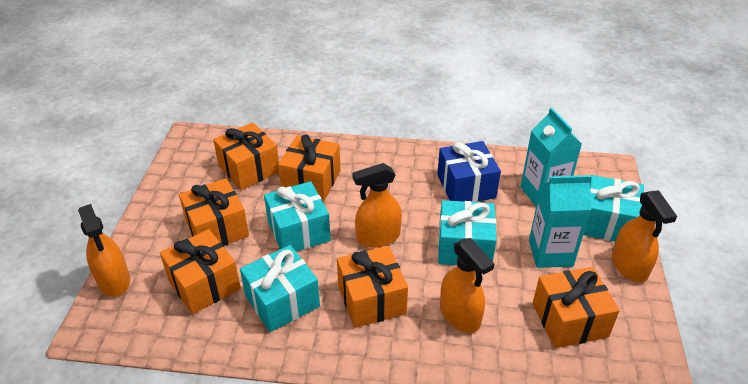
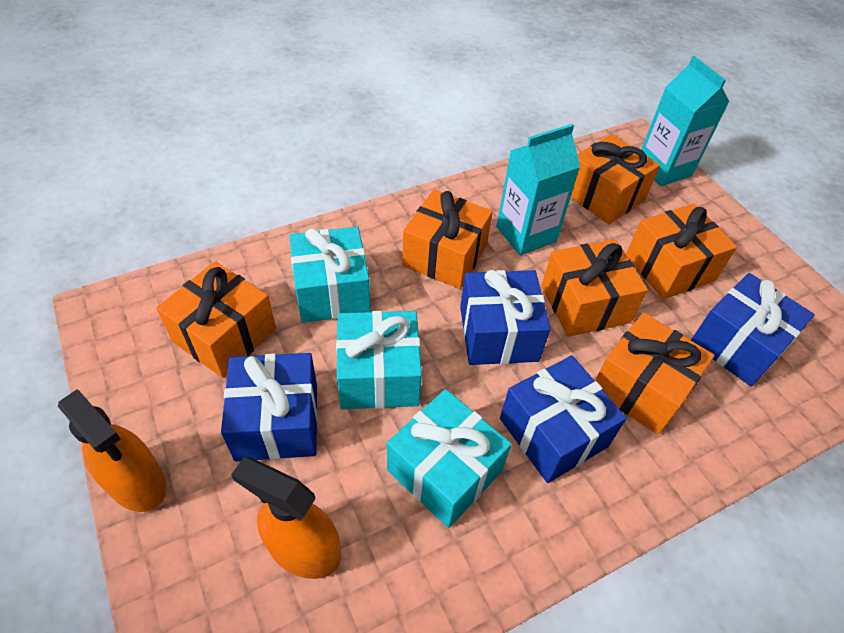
blue gift: 1 -> 4
orange spray bottle: 4 -> 2
turquoise gift: 4 -> 3

